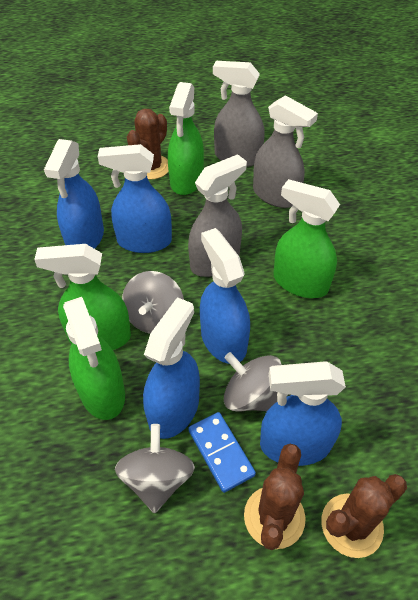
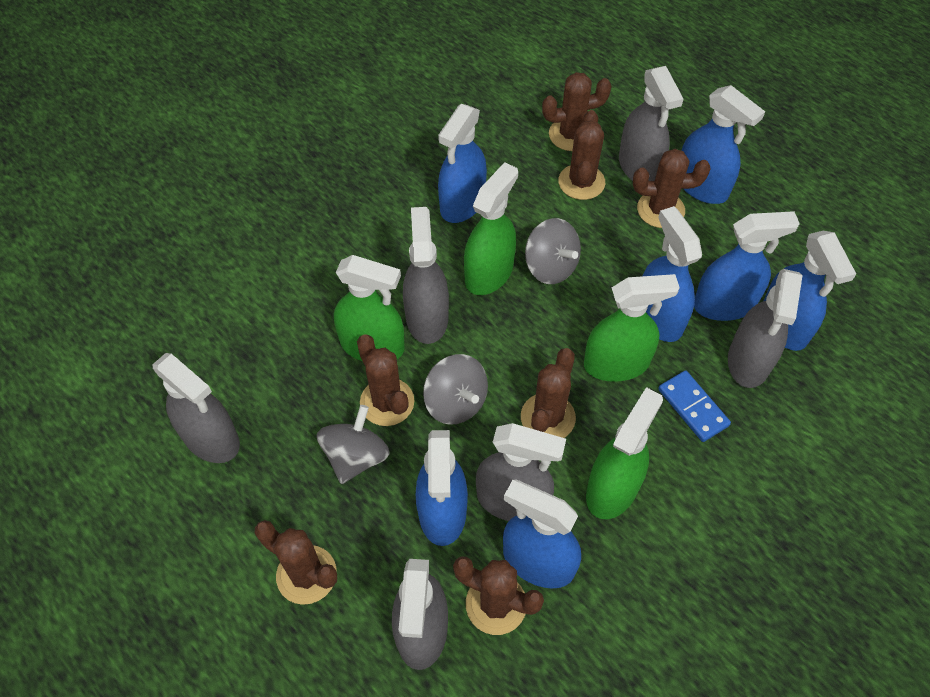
blue spray bottle: 5 -> 7
brown cactus: 3 -> 7
grey spray bottle: 3 -> 6

